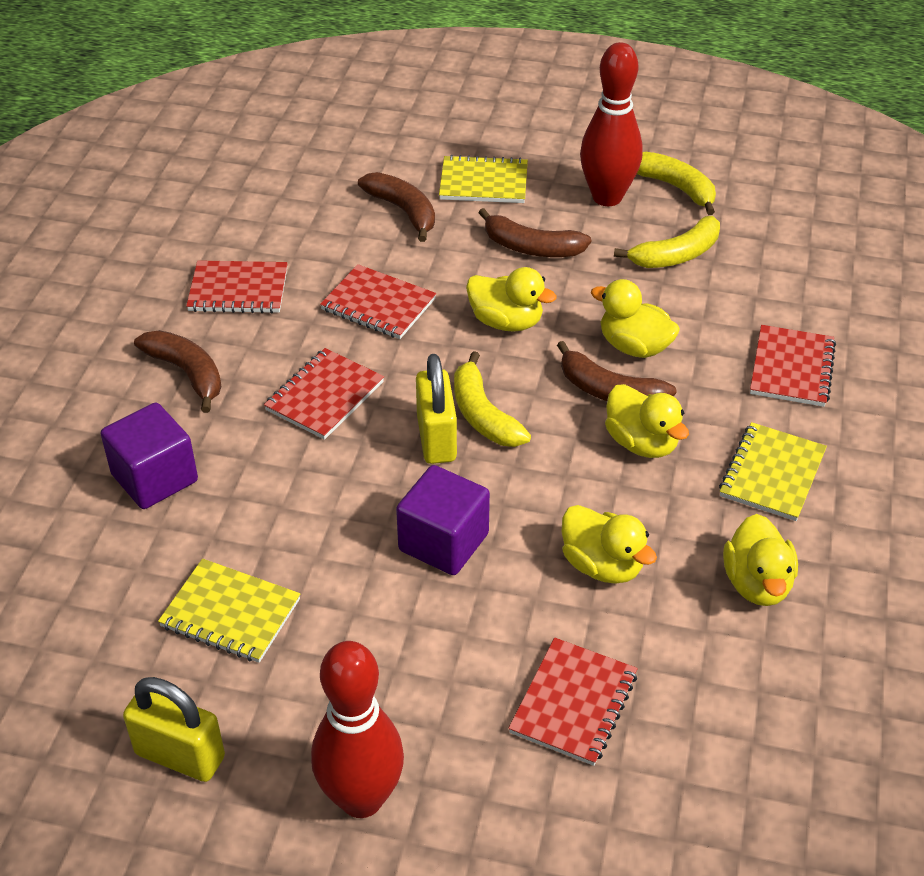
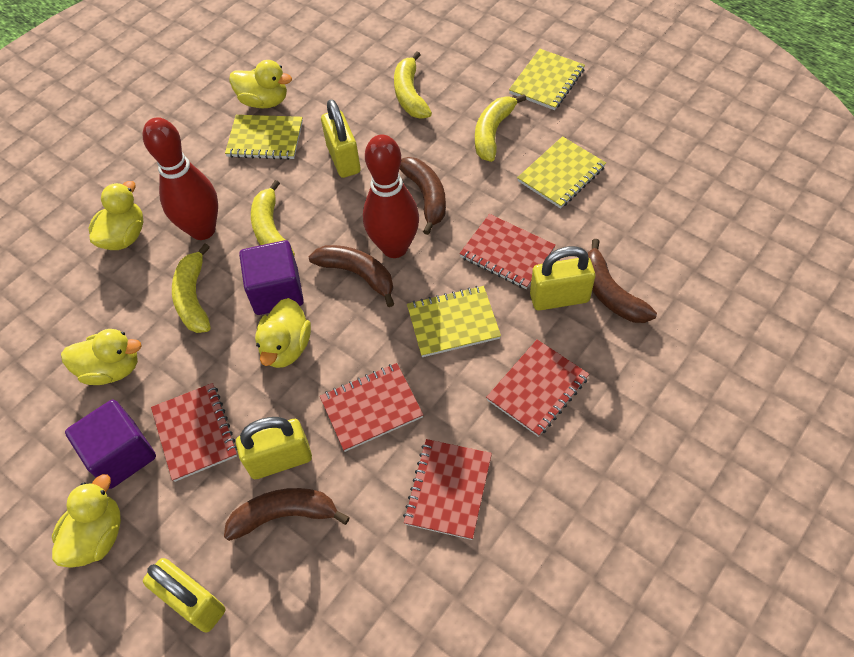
yellow banana: 3 -> 4
yellow notebook: 3 -> 4
yellow padlock: 2 -> 4

